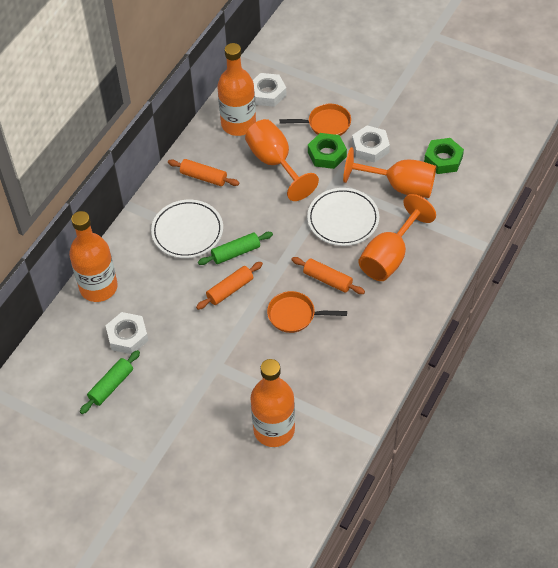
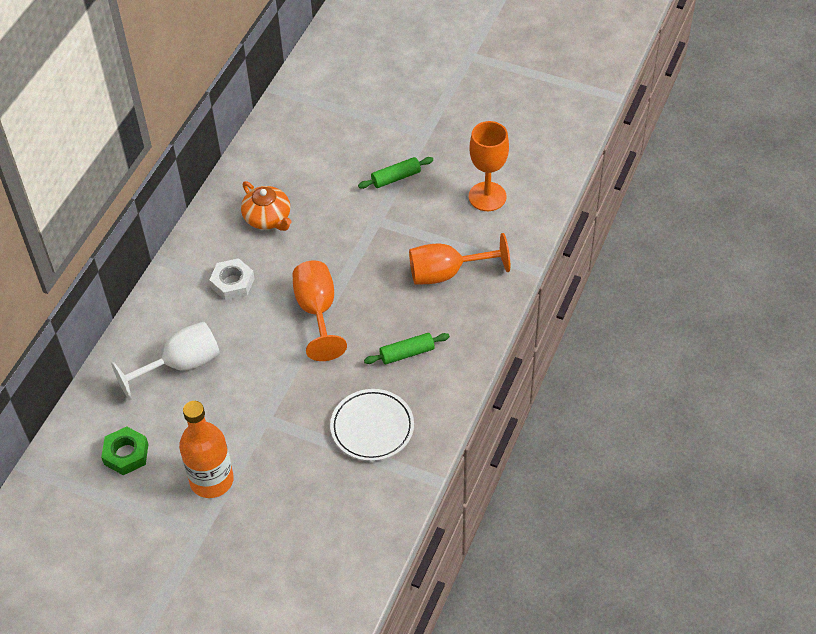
green nut: 2 -> 1
orange bottle: 3 -> 1
orange pan: 2 -> 0
orange rolling pin: 3 -> 0
orange teapot: 0 -> 1
white goblet: 0 -> 1
white nut: 3 -> 1
white plate: 2 -> 1

